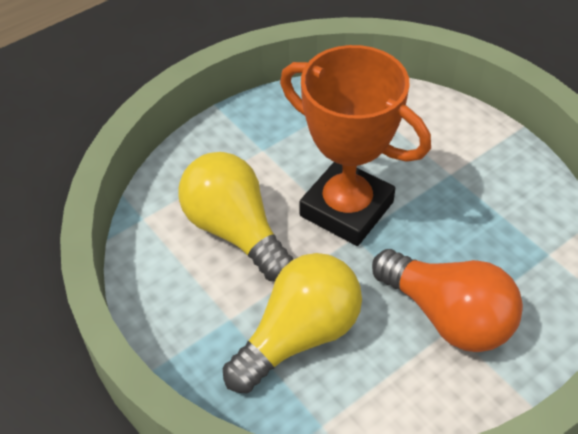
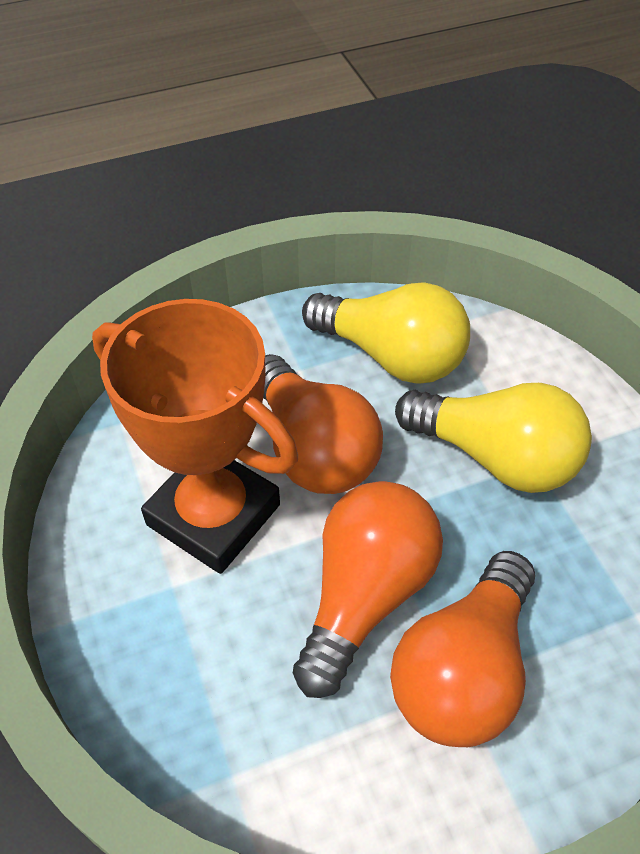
orange light bulb: 1 -> 3

